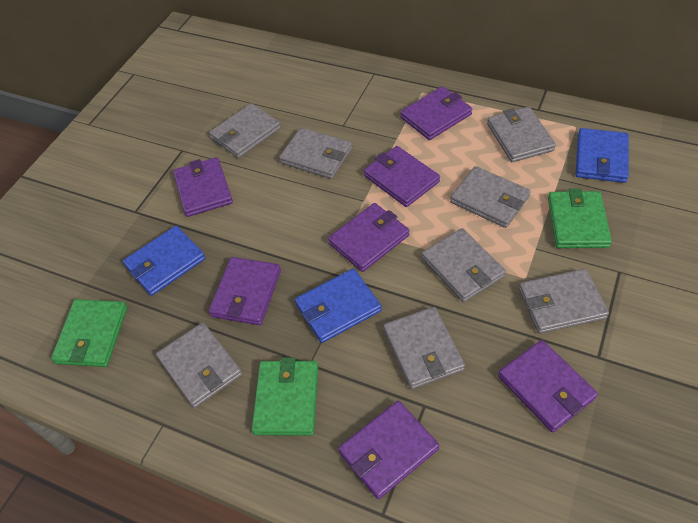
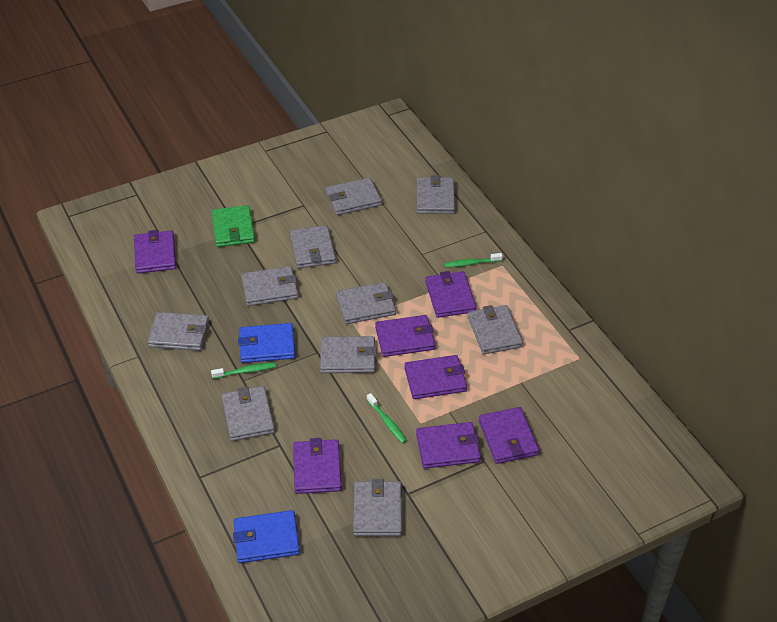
blue wallet: 3 -> 2
green toothbrush: 0 -> 3
green wallet: 3 -> 1
grey wallet: 8 -> 10

